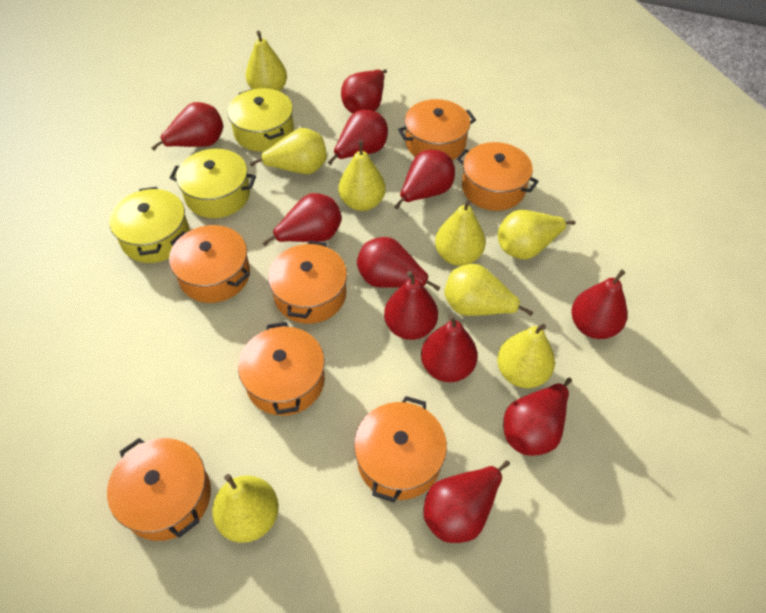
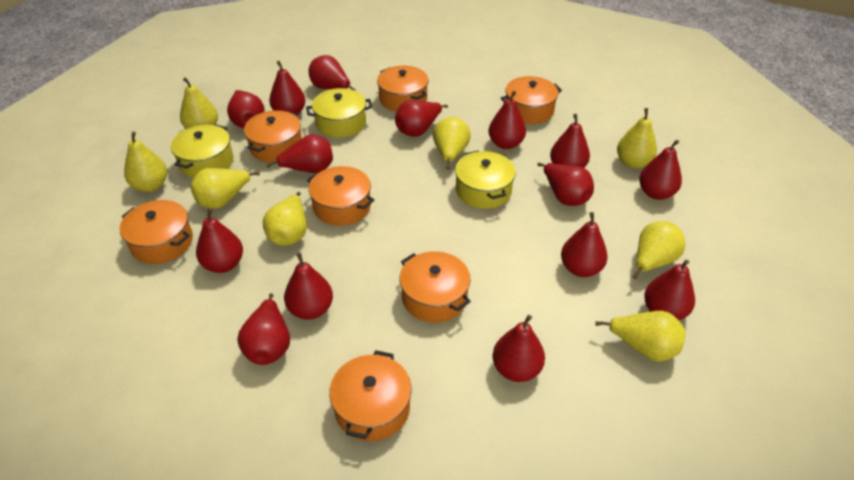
red pear: 11 -> 15

